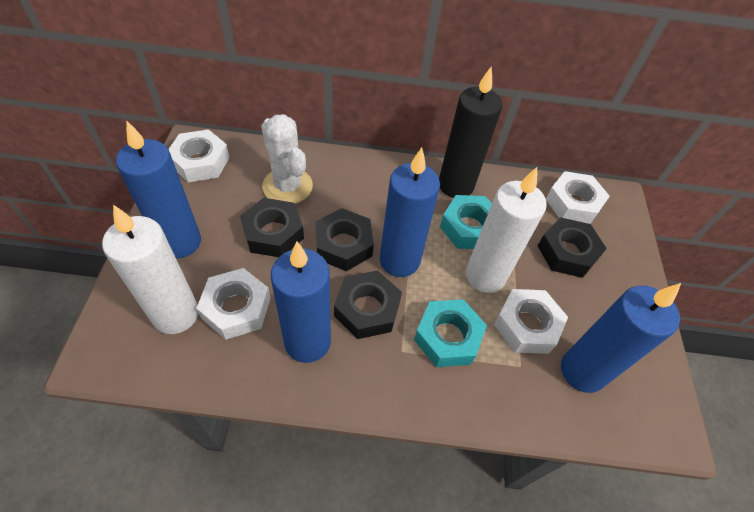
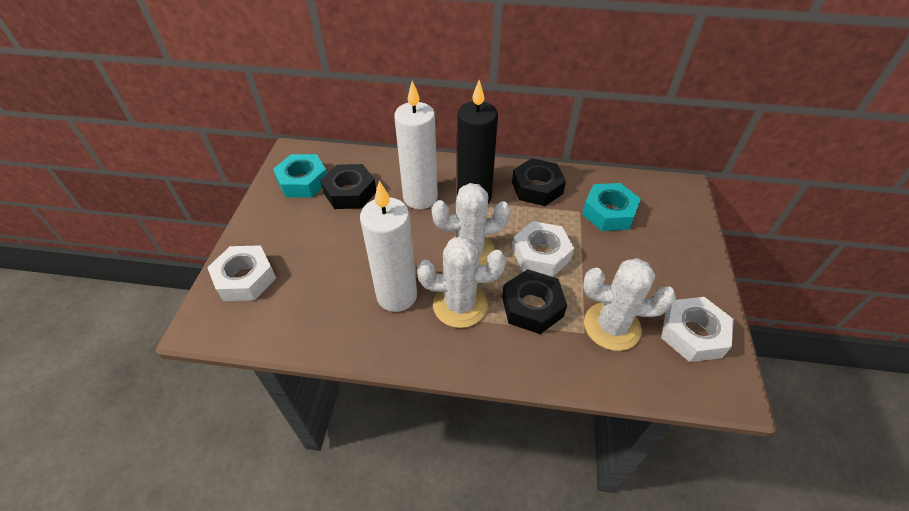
black nut: 4 -> 3
blue candle: 4 -> 0
white cactus: 1 -> 3
white nut: 4 -> 3

